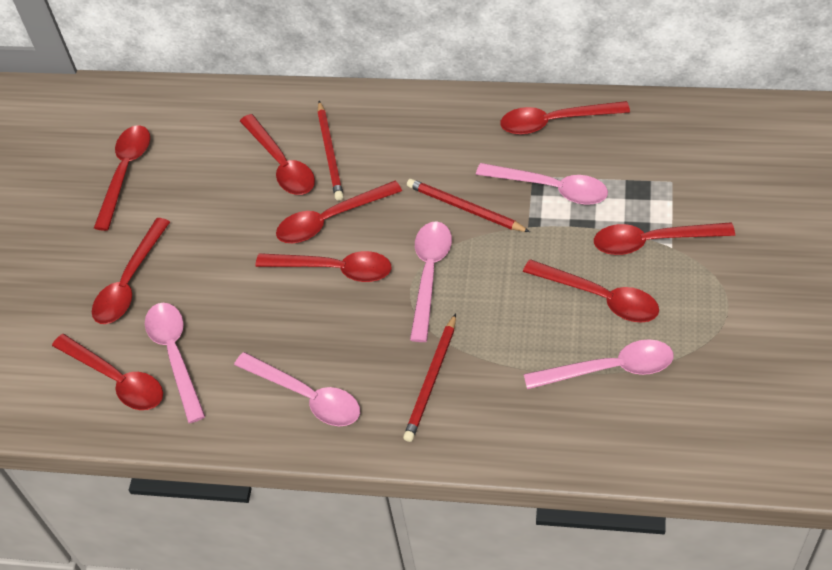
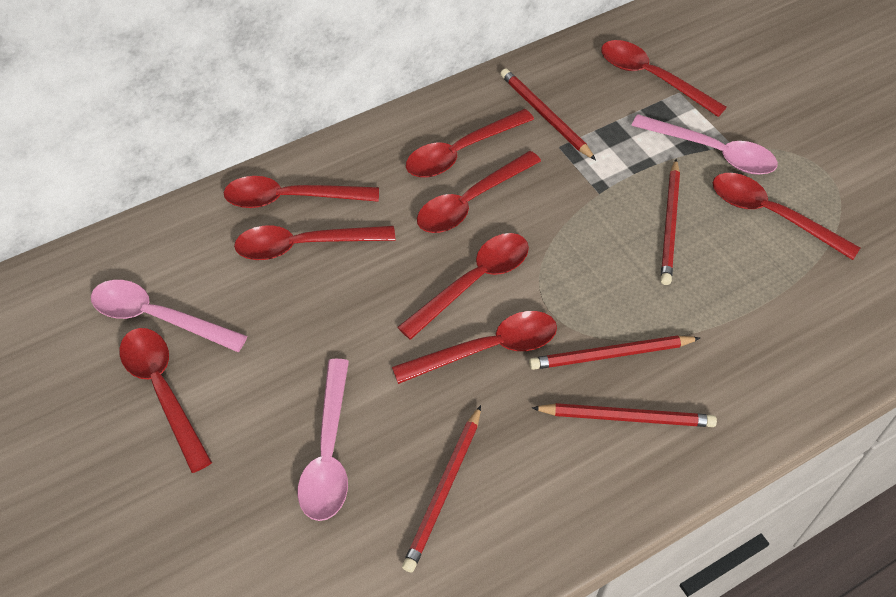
pink spoon: 5 -> 3
red pencil: 3 -> 5

